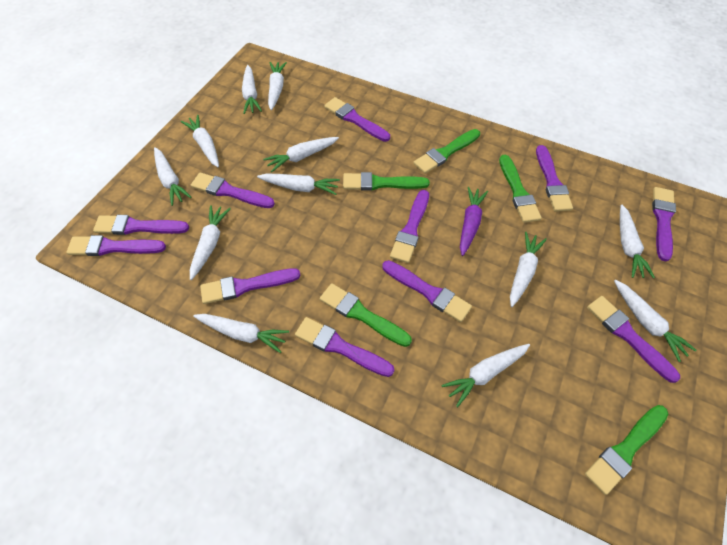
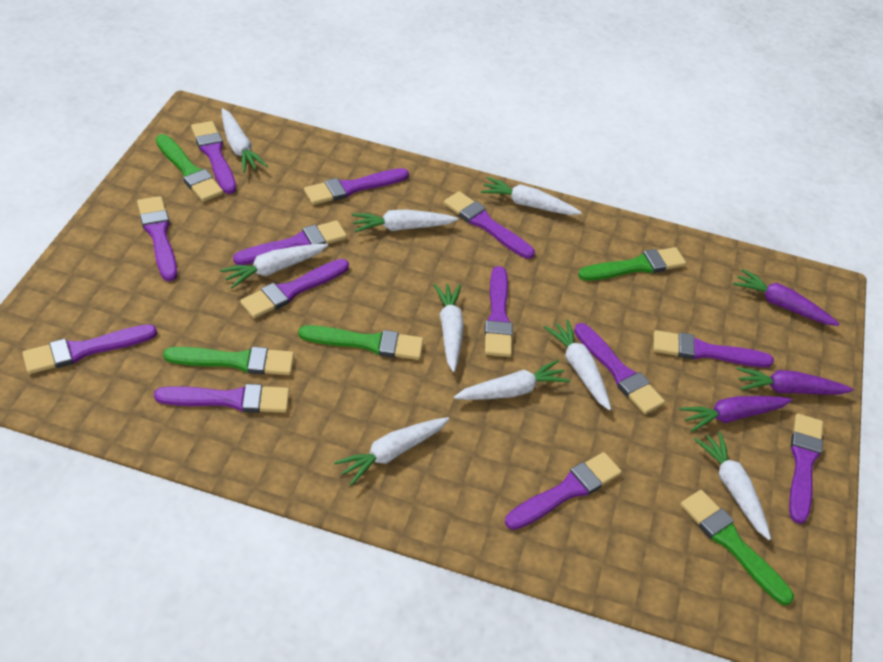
purple brush: 11 -> 13
purple carrot: 1 -> 3
white carrot: 12 -> 9

